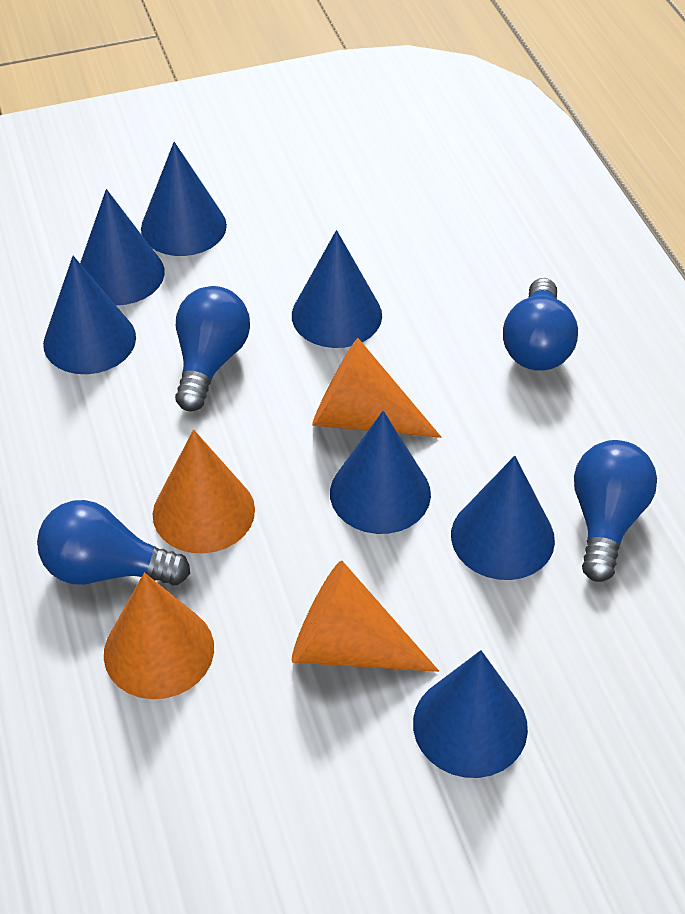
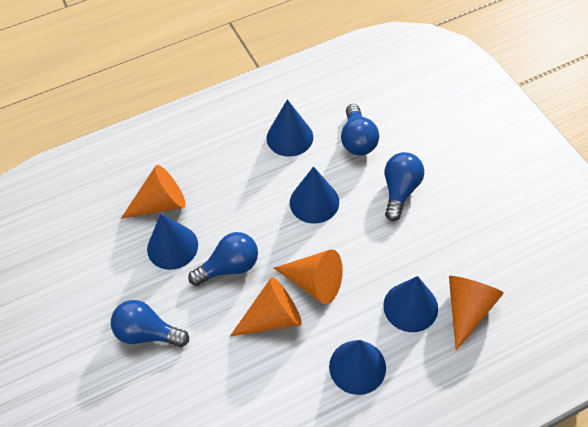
blue cone: 7 -> 5

